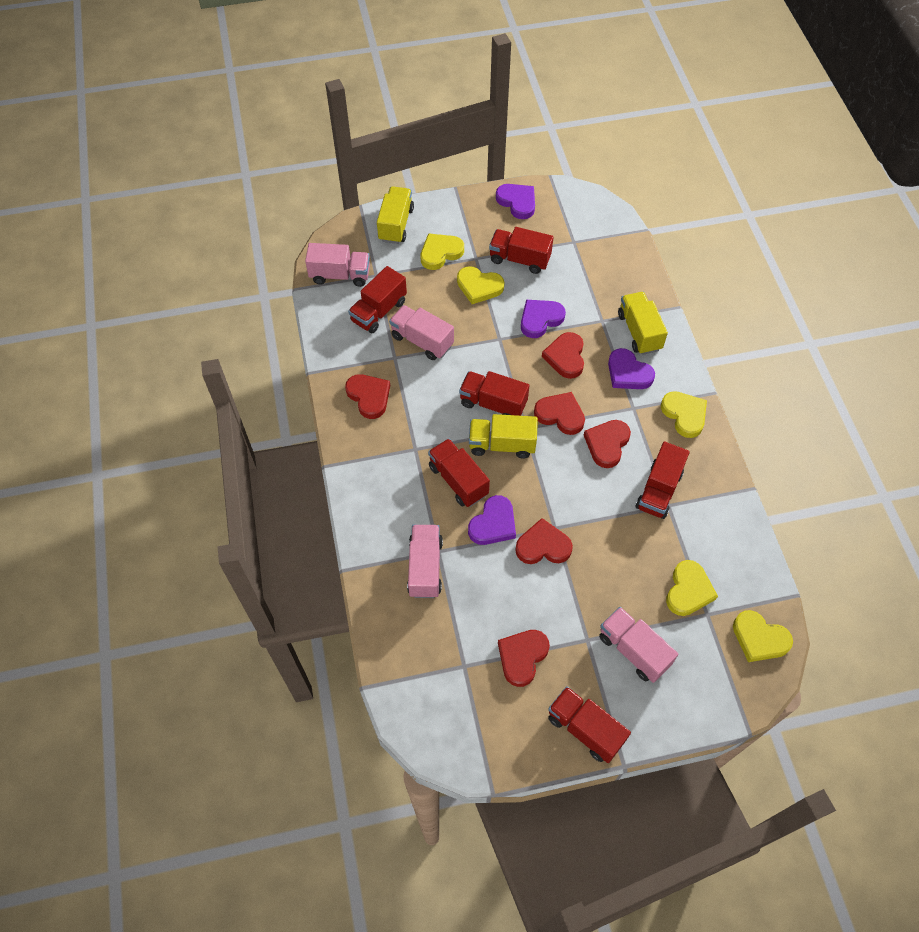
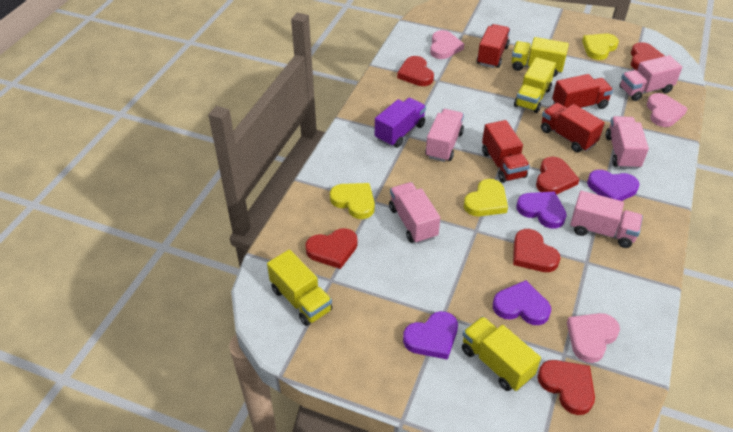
pink heart: 0 -> 3
pink truck: 4 -> 5
purple truck: 0 -> 1
red truck: 6 -> 4
yellow heart: 5 -> 3
yellow truck: 3 -> 4

